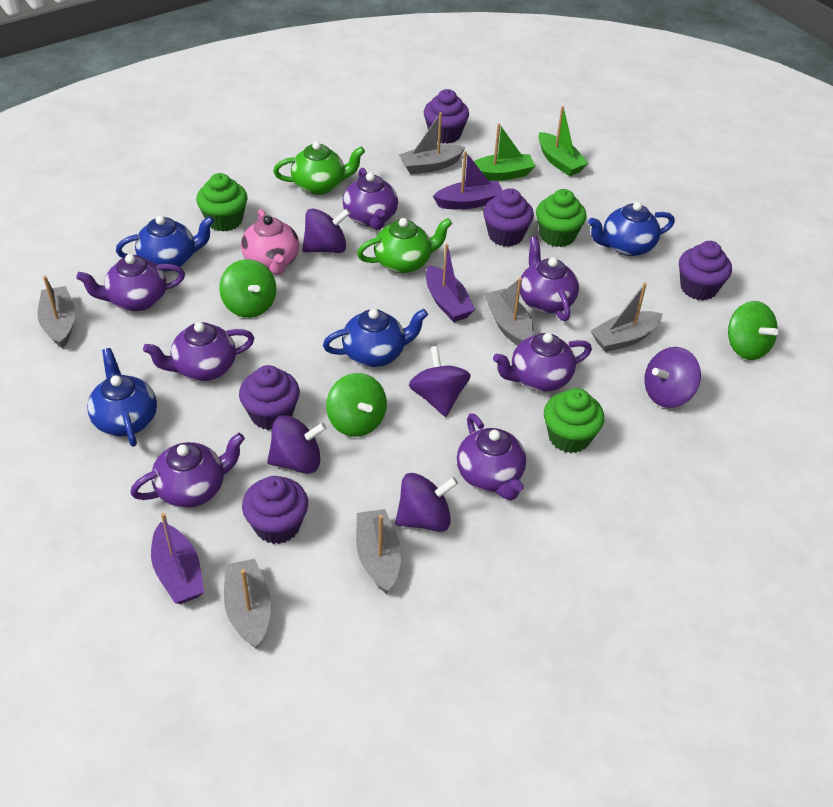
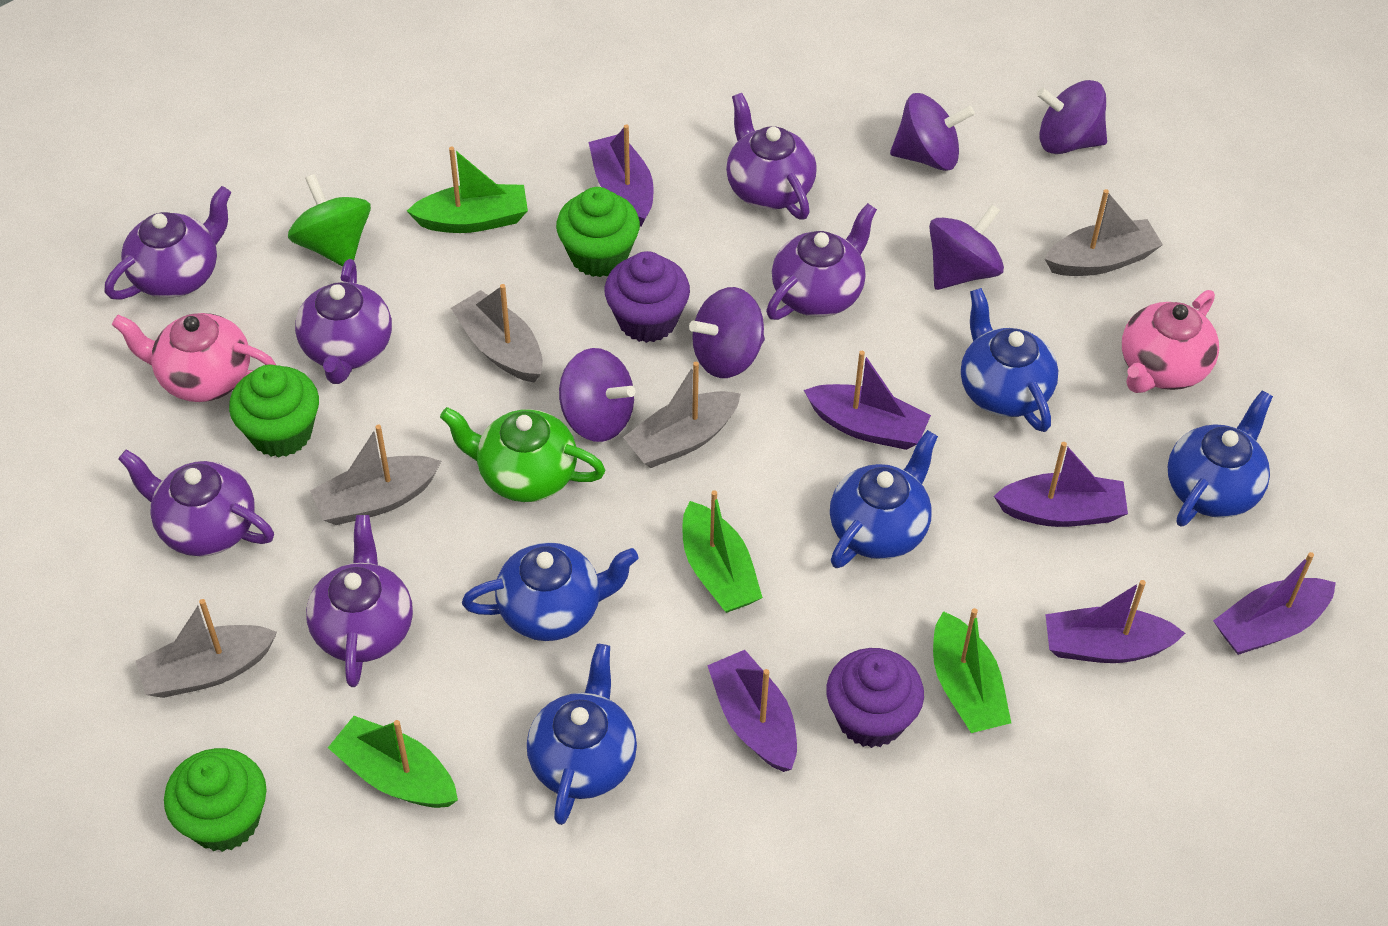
blue teapot: 4 -> 5
green boat: 2 -> 4
green spinning top: 3 -> 1
green teapot: 2 -> 1
grey boat: 6 -> 5
pink teapot: 1 -> 2
purple boat: 3 -> 6
purple cupcake: 5 -> 2
purple teapot: 7 -> 6

